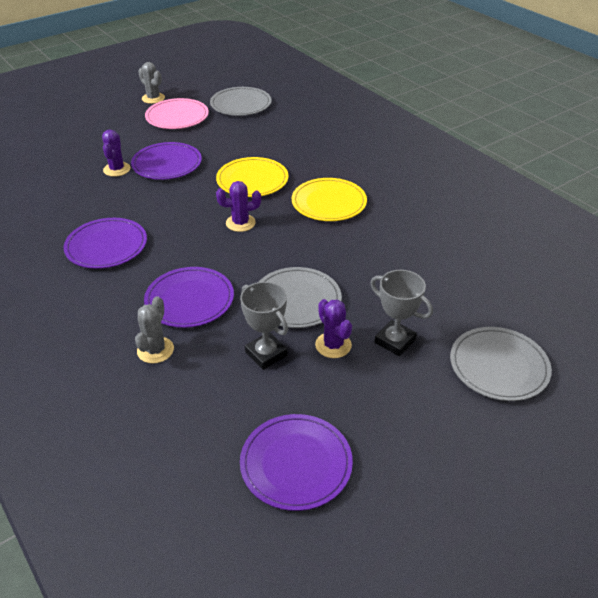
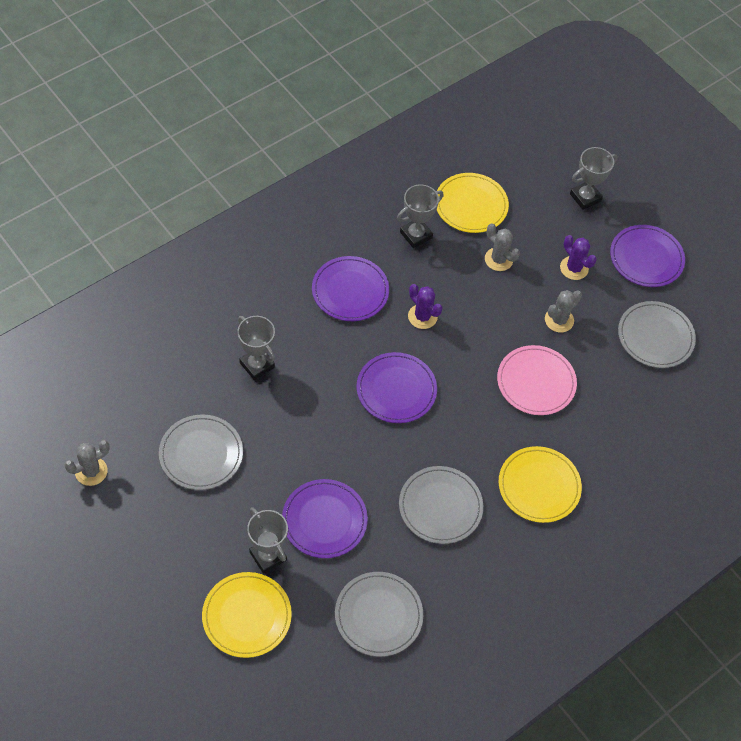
grey cactus: 2 -> 3
grey plate: 3 -> 4
grey trophy: 2 -> 4
purple cactus: 3 -> 2
yellow plate: 2 -> 3

